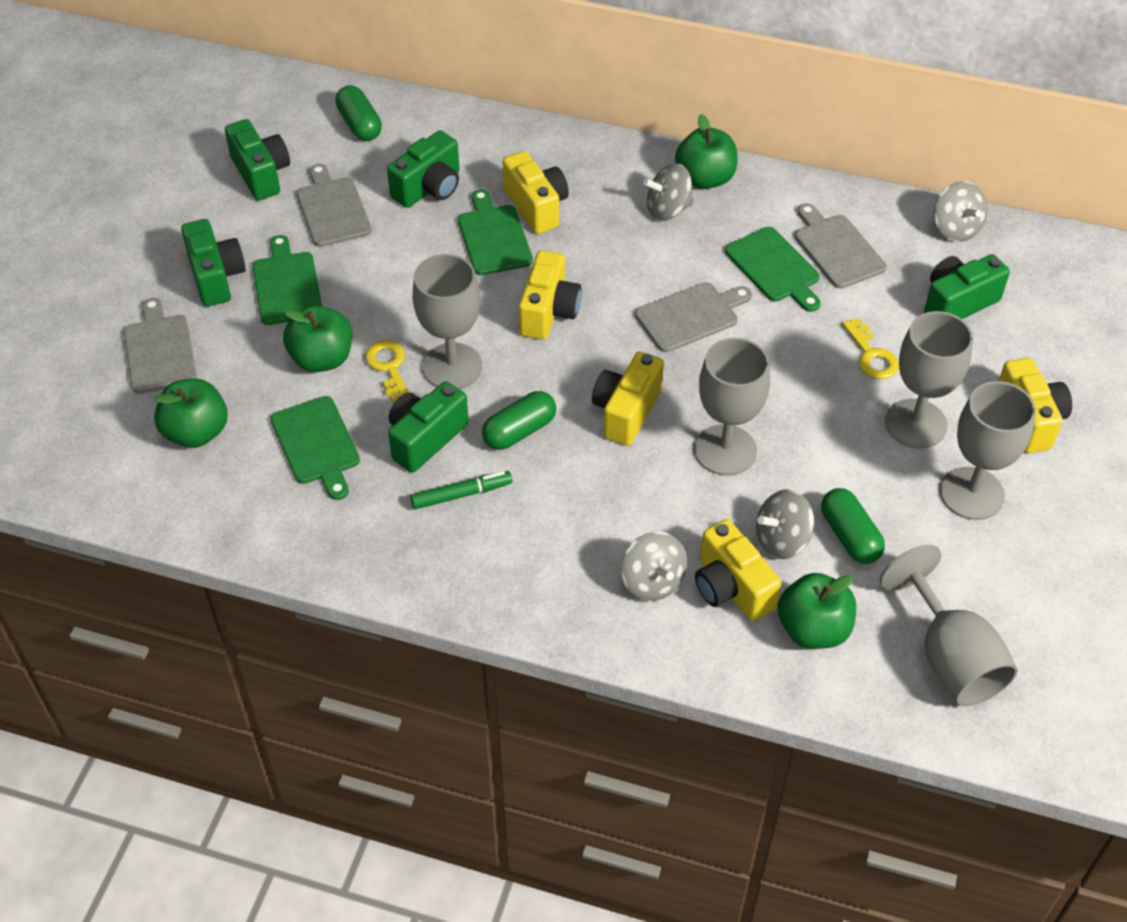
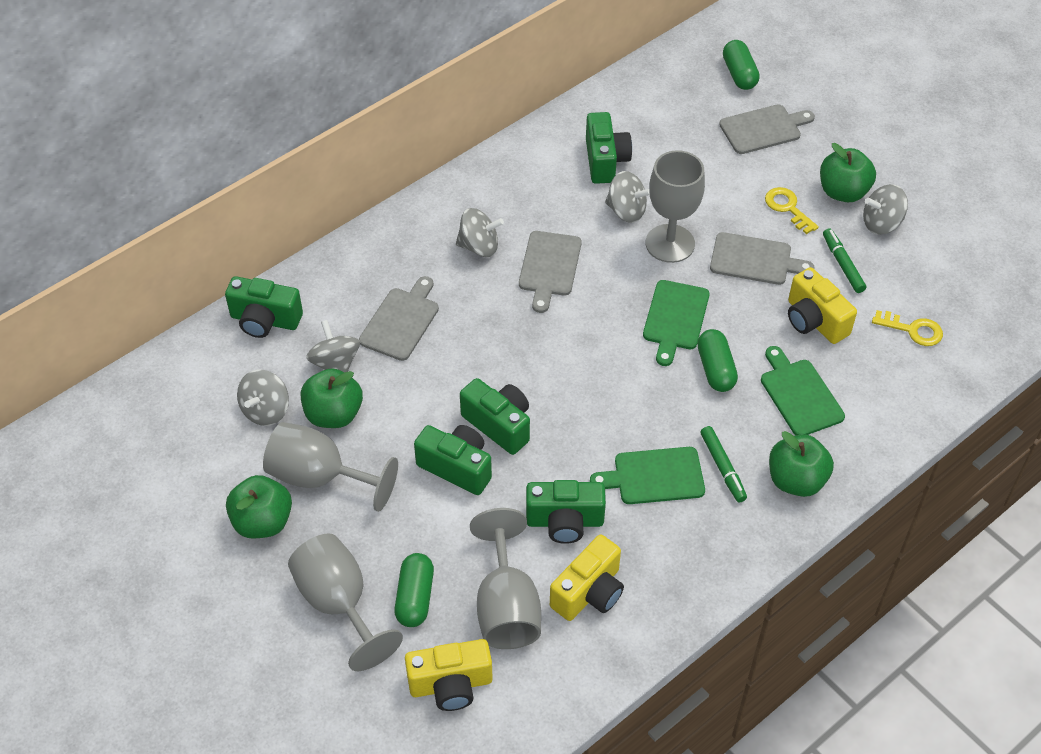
green cutting board: 4 -> 3
green marker: 1 -> 2
grey goblet: 5 -> 4
grey spinning top: 4 -> 5
yellow camera: 5 -> 3

